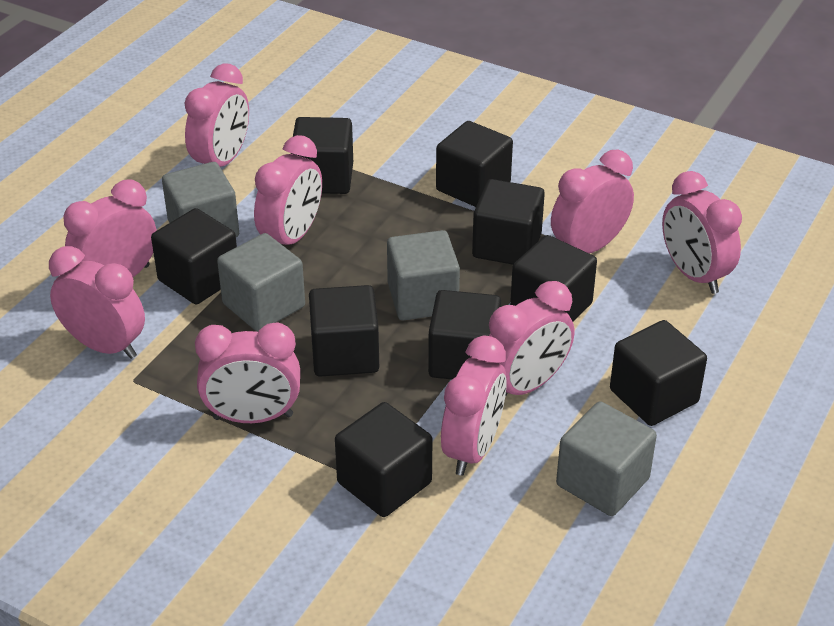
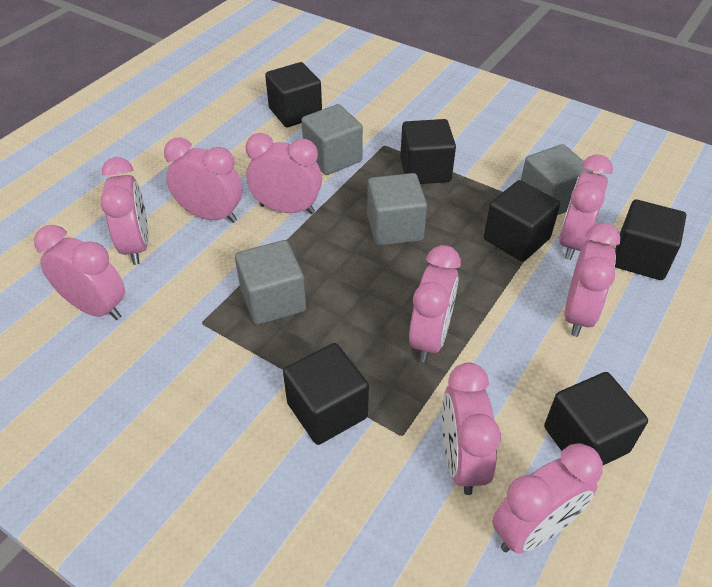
black cube: 9 -> 6

